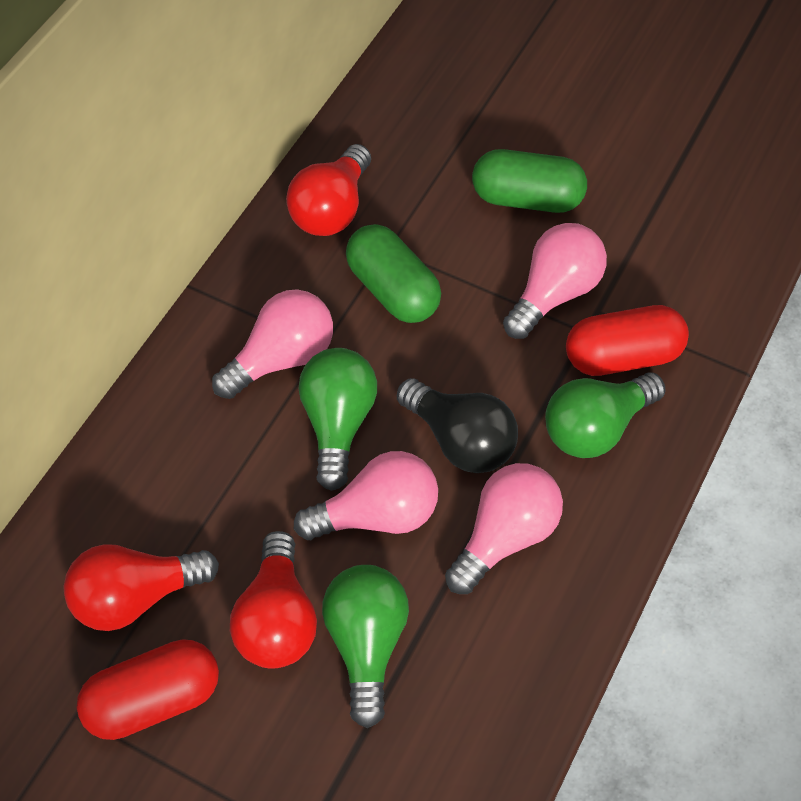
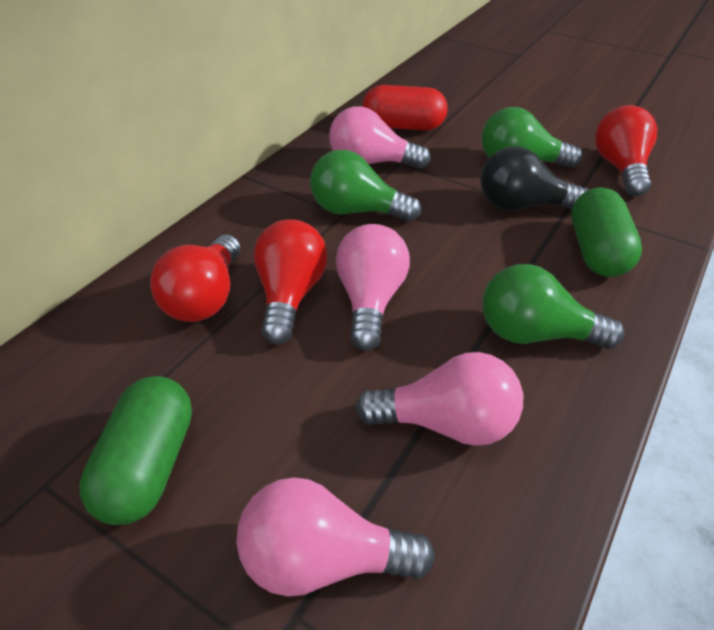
red capsule: 2 -> 1

